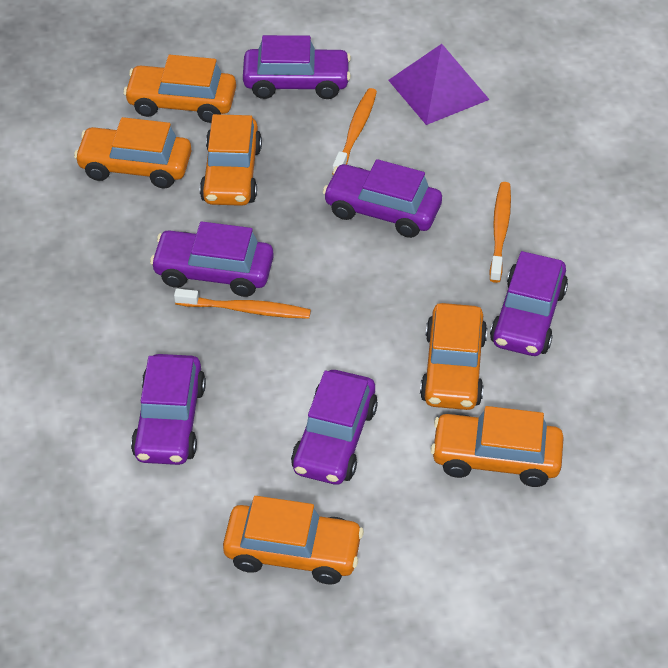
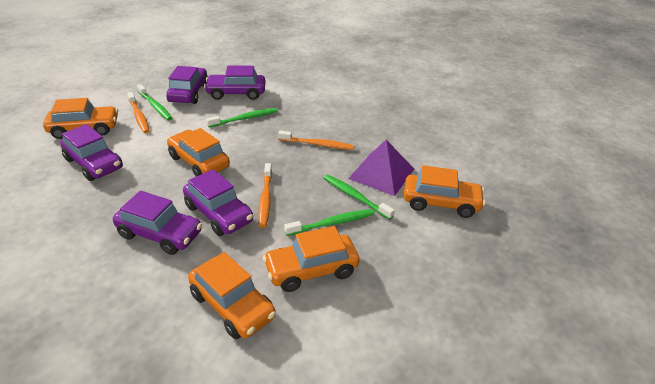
green toothbrush: 0 -> 4
orange car: 6 -> 5
purple car: 6 -> 5

